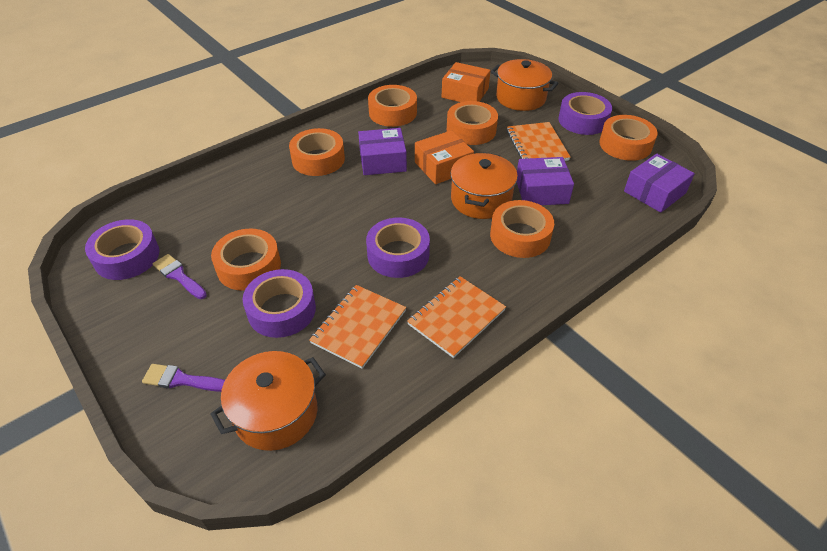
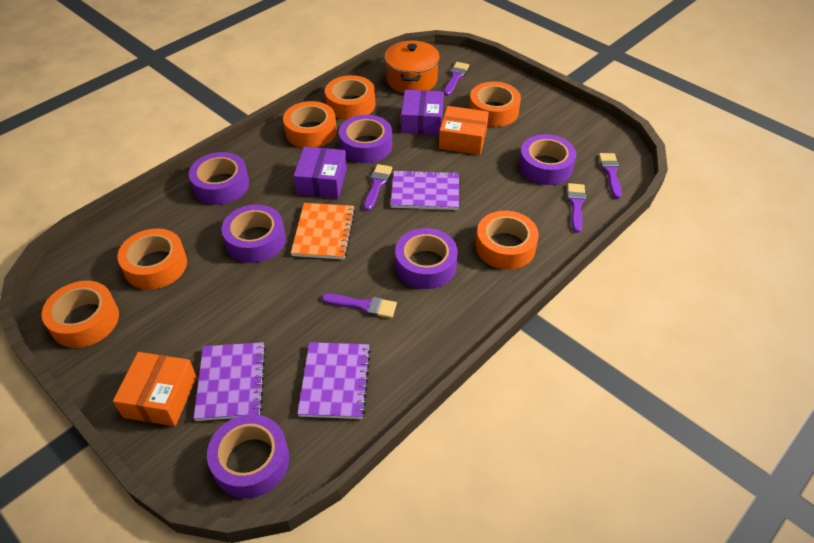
orange notebook: 3 -> 1
orange pot: 3 -> 1
purple box: 3 -> 2
purple brush: 2 -> 5
purple notebook: 0 -> 3
purple tape: 4 -> 6

